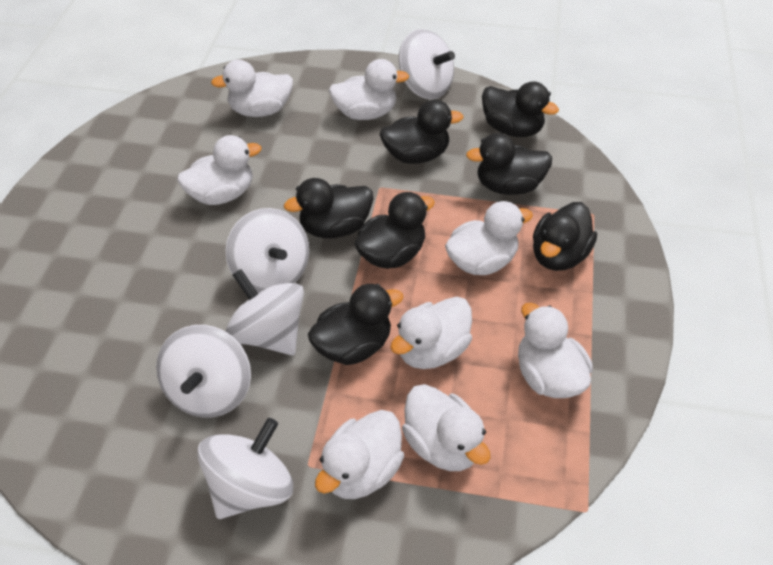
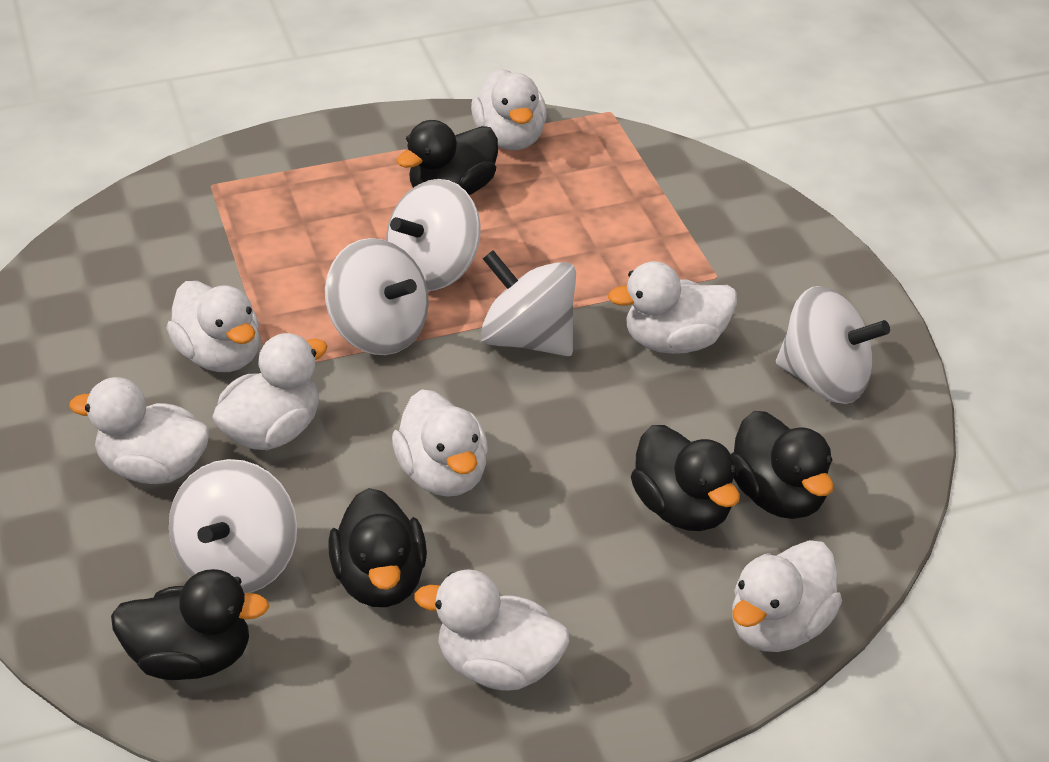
black duck: 7 -> 5

